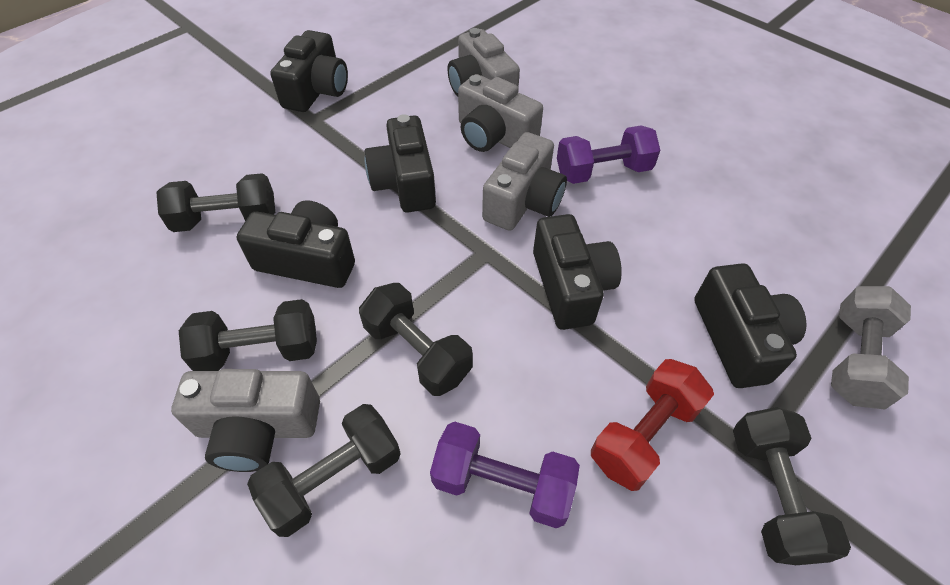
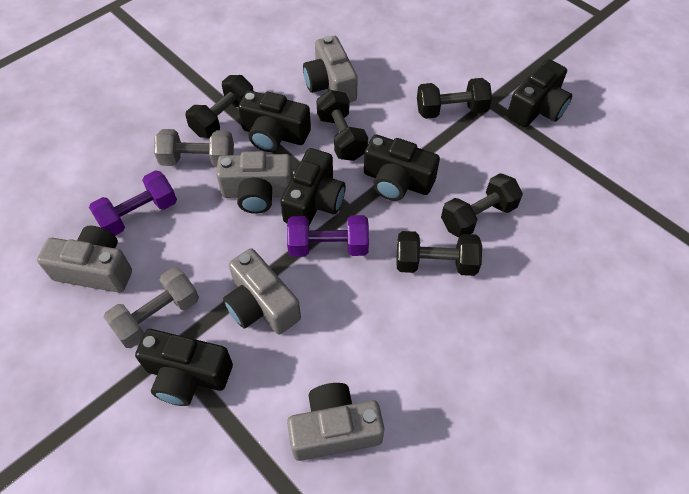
grey camera: 4 -> 5
grey dumbbell: 1 -> 2
red dumbbell: 1 -> 0

